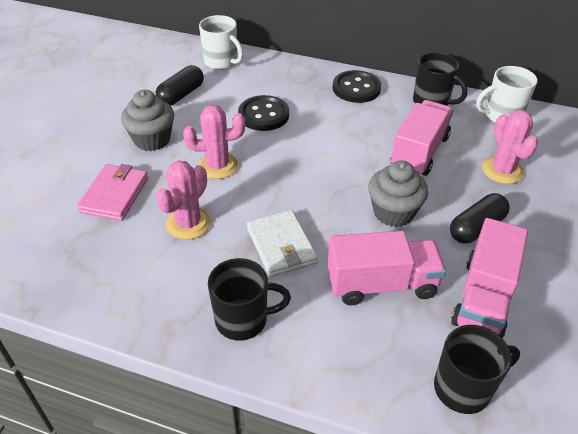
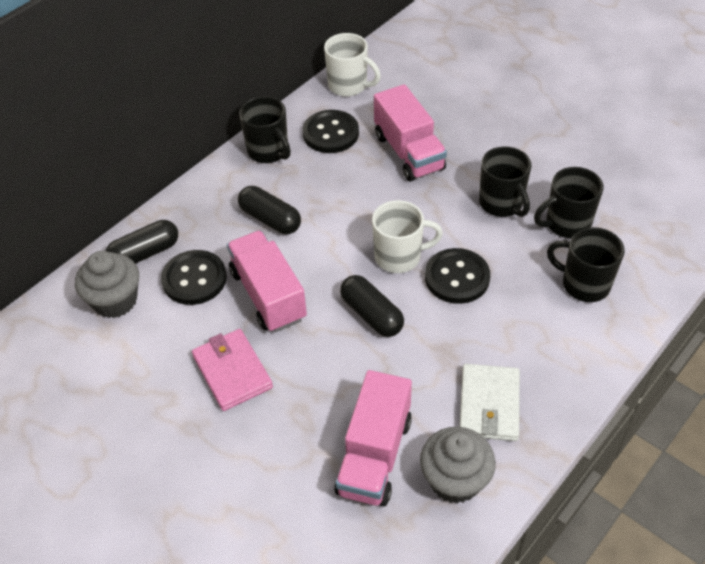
black button: 2 -> 3
black capsule: 2 -> 3
black mug: 3 -> 4
pink cactus: 3 -> 0

